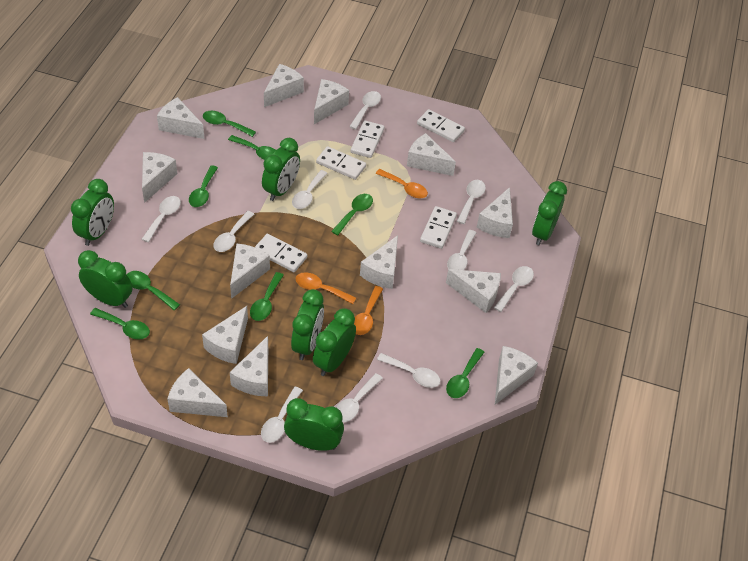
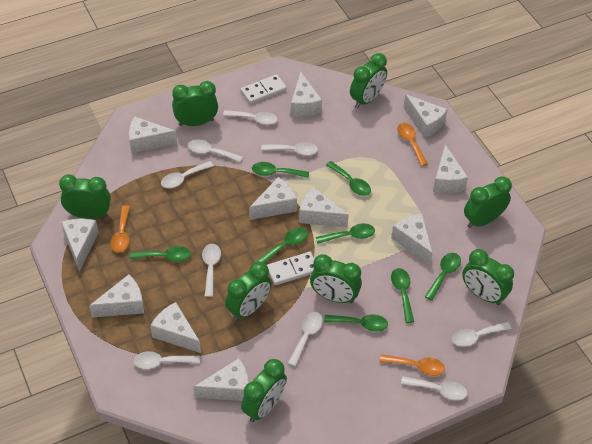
green clock: 7 -> 8
white cheese: 13 -> 11
white domino: 5 -> 2
white spoon: 10 -> 9

